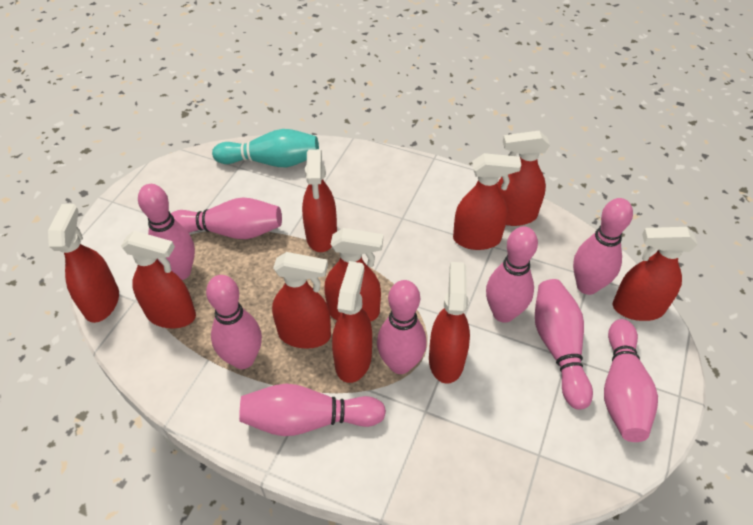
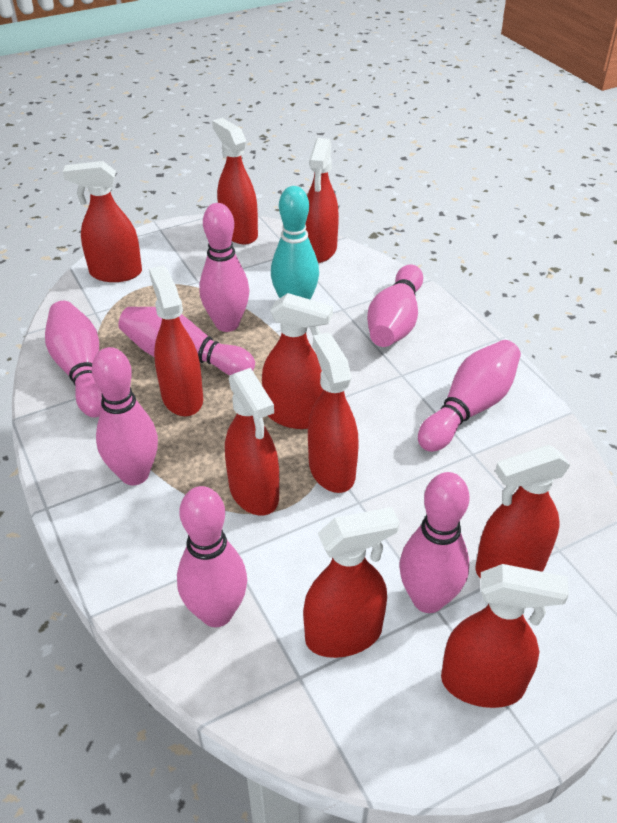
pink bowling pin: 9 -> 8

